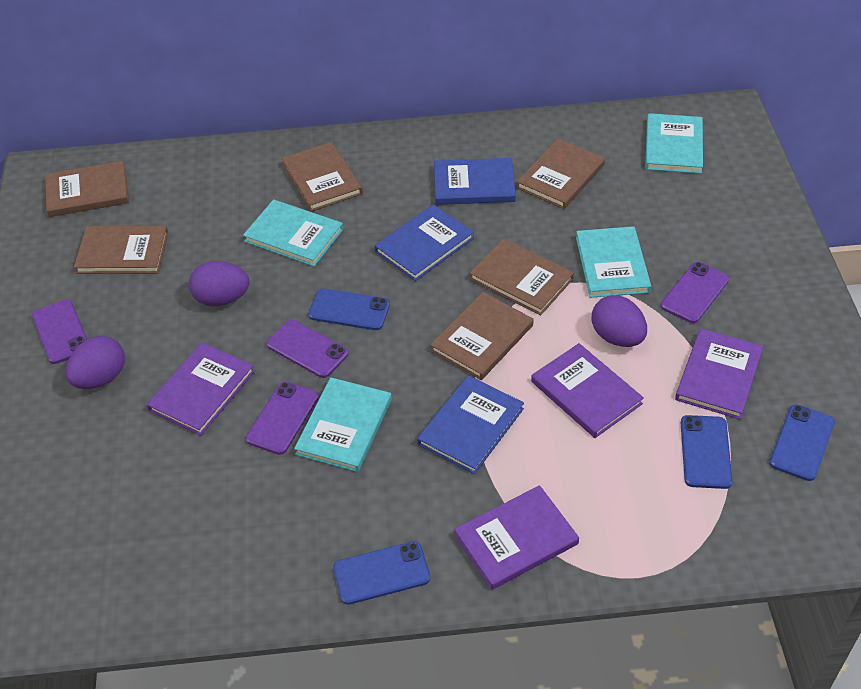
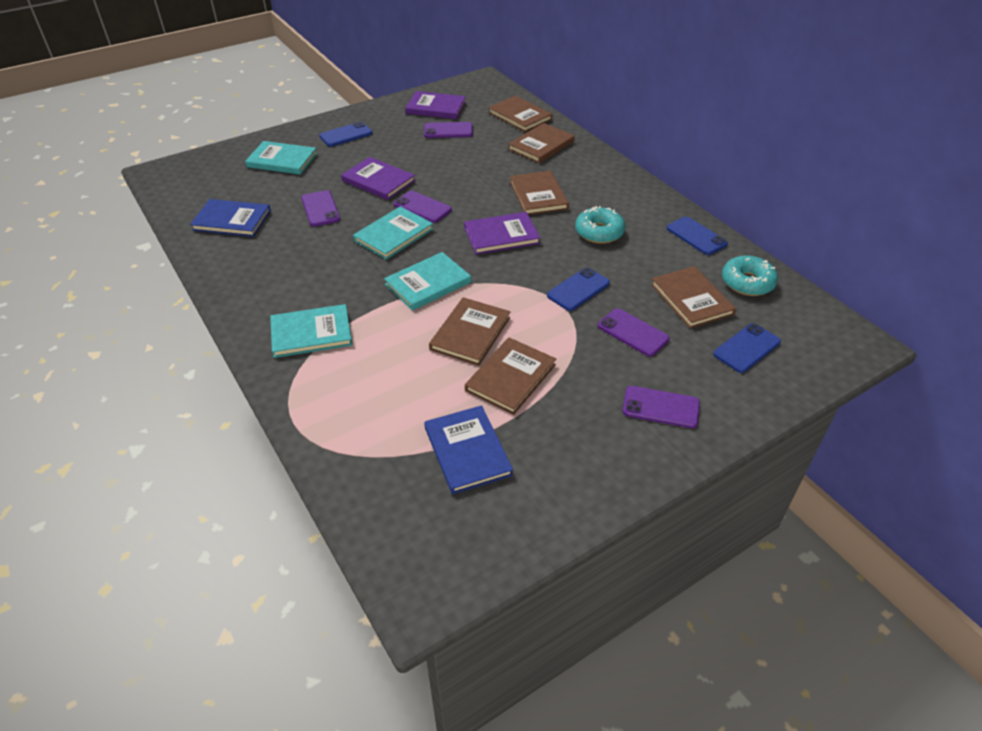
blue book: 3 -> 2
purple book: 4 -> 3
purple egg: 3 -> 0
purple phone: 4 -> 5
turquoise donut: 0 -> 2

